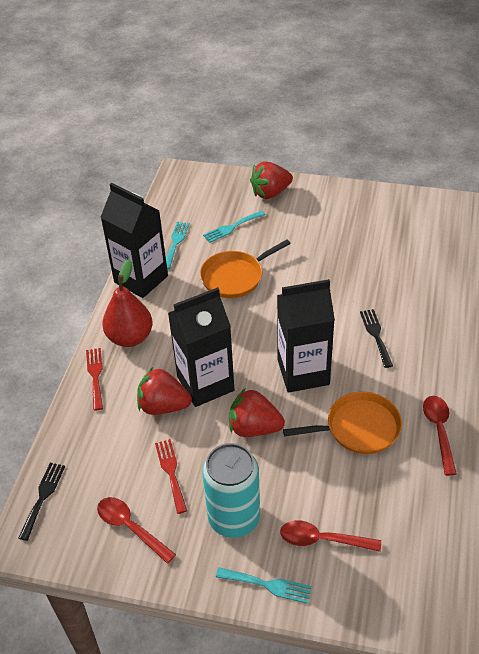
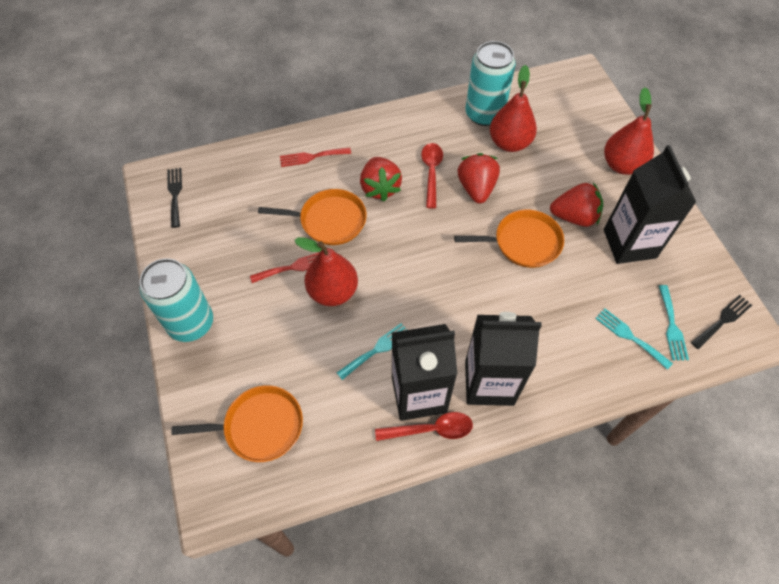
orange pan: 2 -> 3
red pear: 1 -> 3
red spoon: 3 -> 2
turquoise can: 1 -> 2

